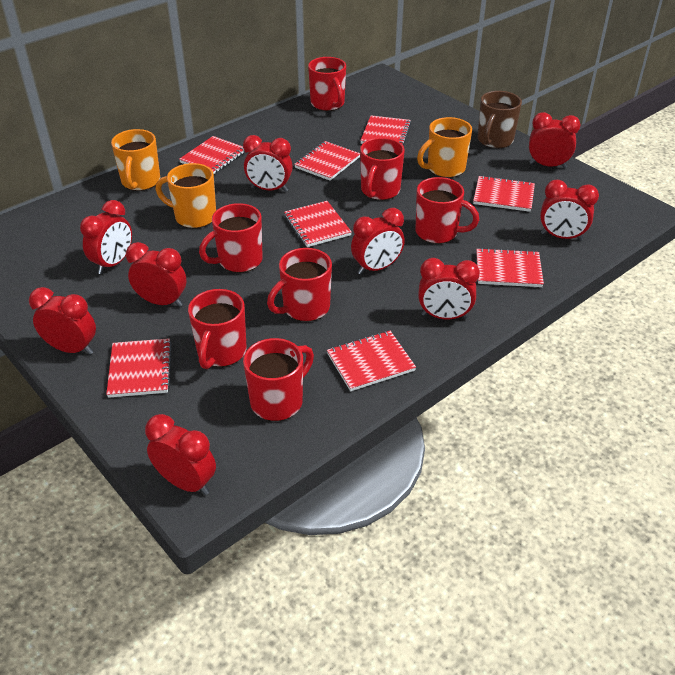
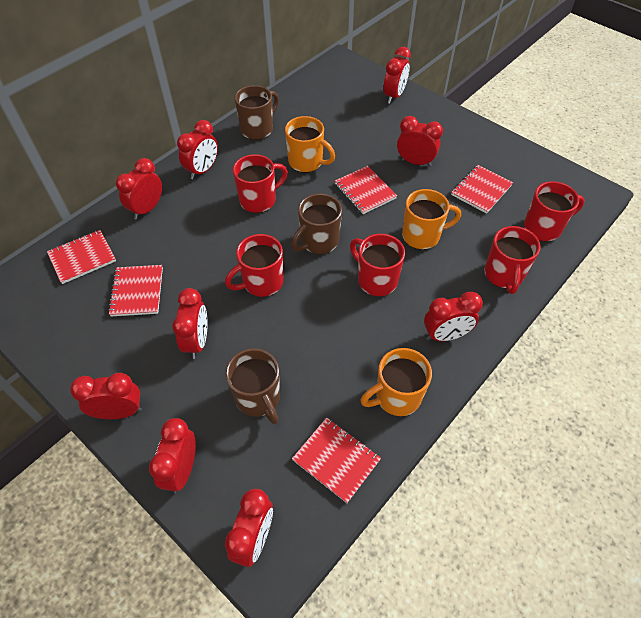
brown mug: 1 -> 3
red mug: 7 -> 5
red notebook: 8 -> 5

